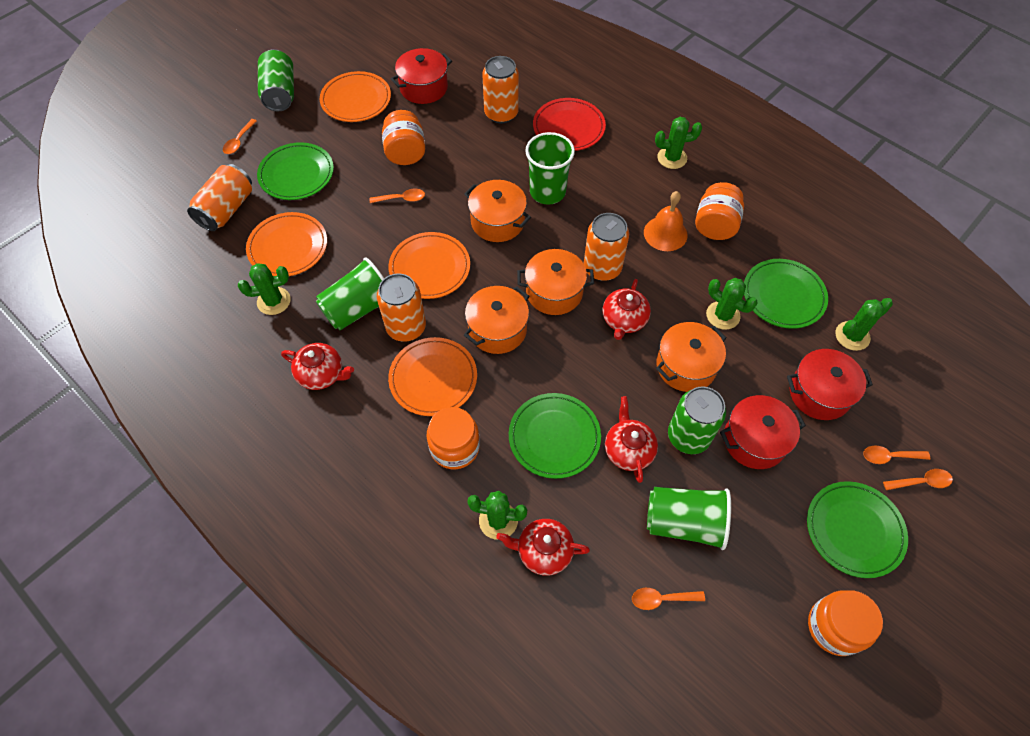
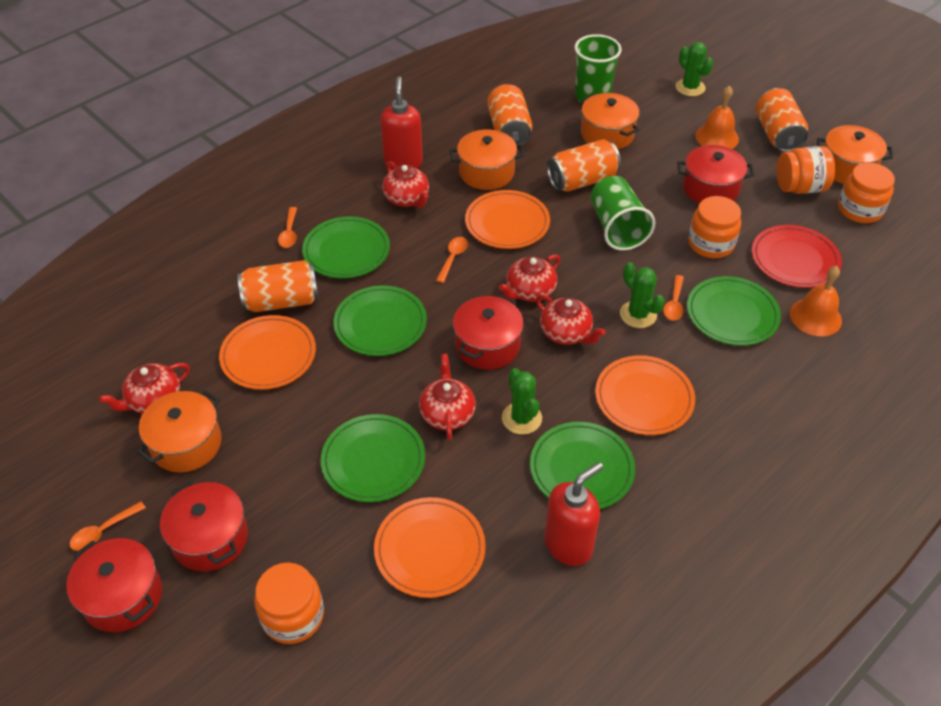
green cactus: 5 -> 3
green can: 2 -> 0
green cup: 3 -> 2
green plate: 4 -> 5
orange bell: 1 -> 2
orange spoon: 5 -> 4
red pot: 3 -> 4
red soap dispenser: 0 -> 2
red teapot: 4 -> 5

